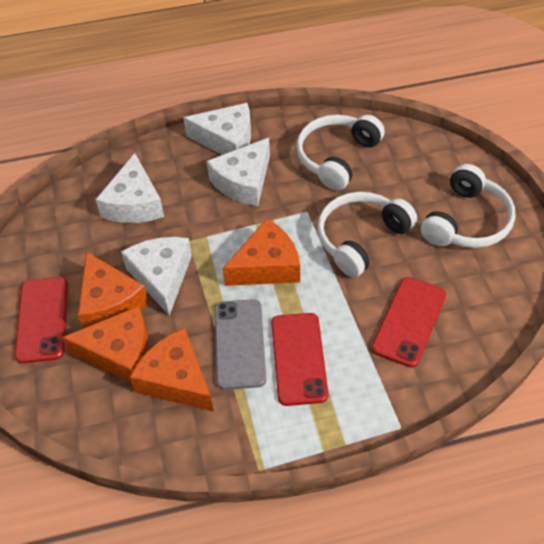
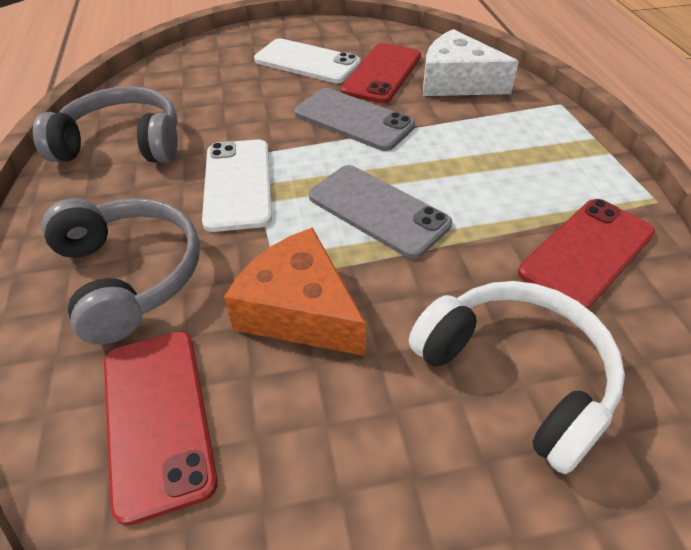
grey headphones: 0 -> 2
grey phone: 1 -> 2
orange cheese: 4 -> 1
white cheese: 4 -> 1
white headphones: 3 -> 1
white phone: 0 -> 2

